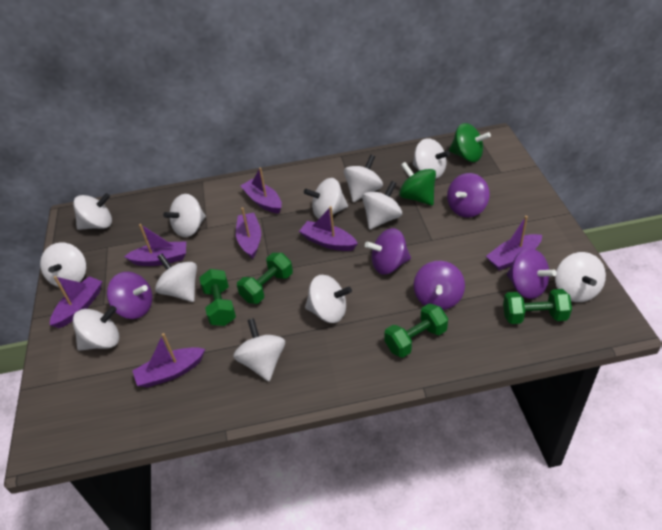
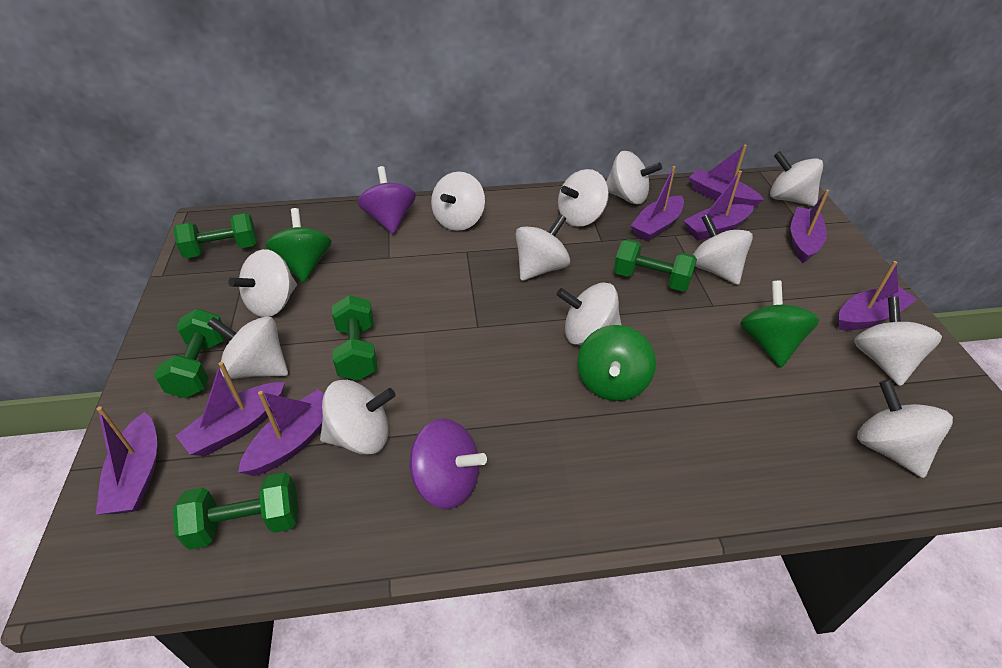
green dumbbell: 4 -> 5
green spinning top: 2 -> 3
purple boat: 7 -> 8
purple spinning top: 5 -> 2

